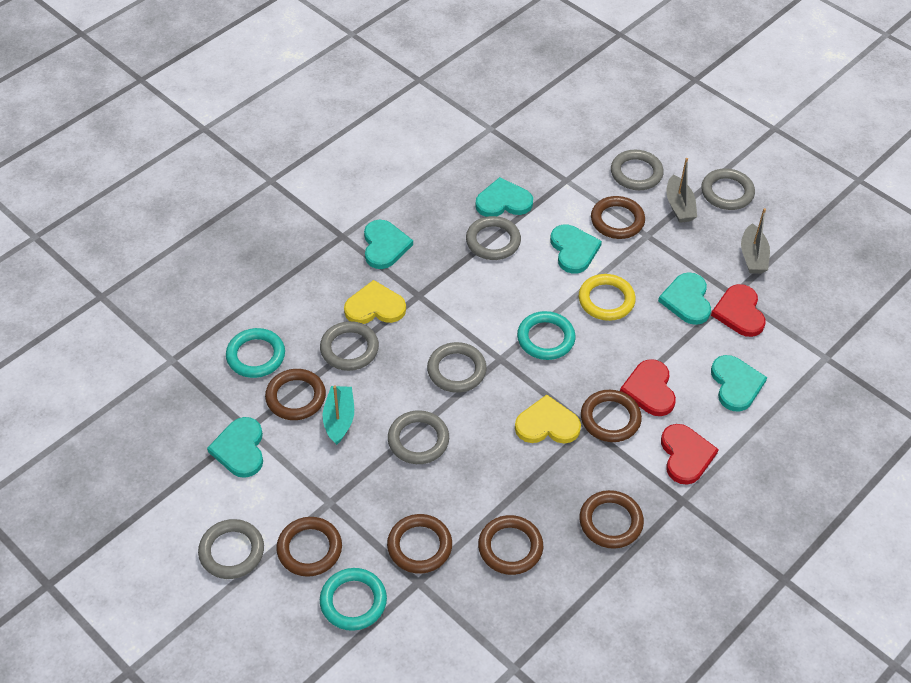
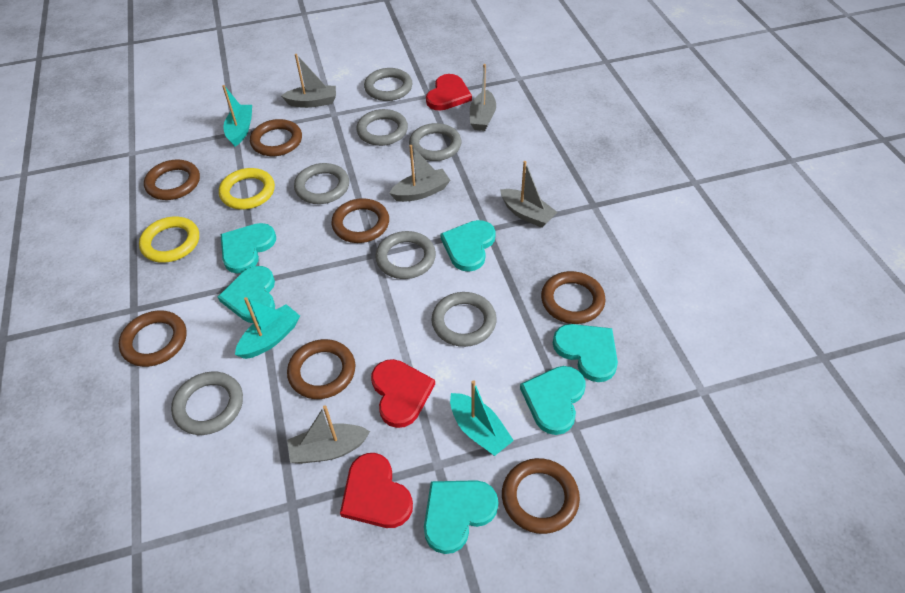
grey boat: 2 -> 5
turquoise boat: 1 -> 3
turquoise ring: 3 -> 0
yellow heart: 2 -> 0
yellow ring: 1 -> 2

